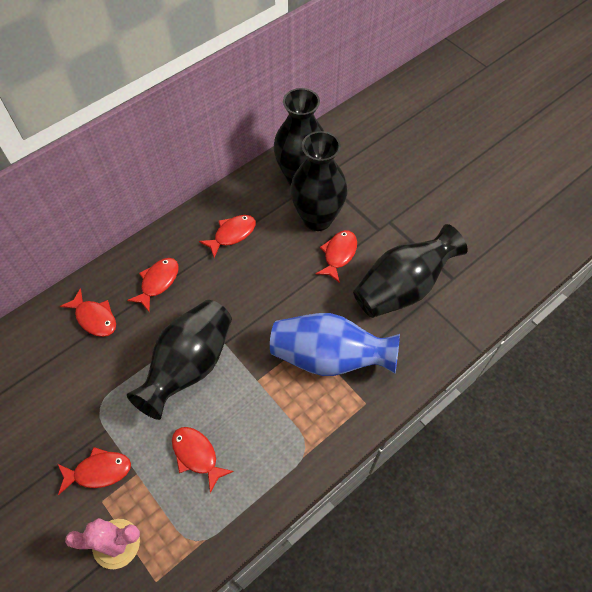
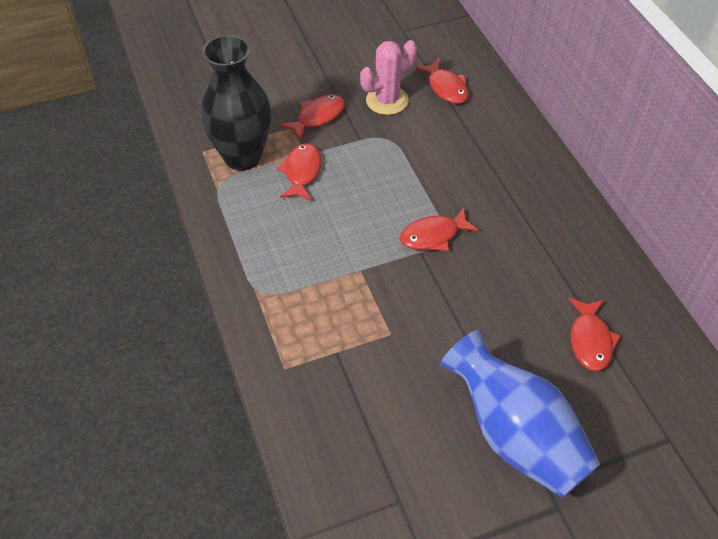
black vase: 4 -> 1
red fish: 6 -> 5

